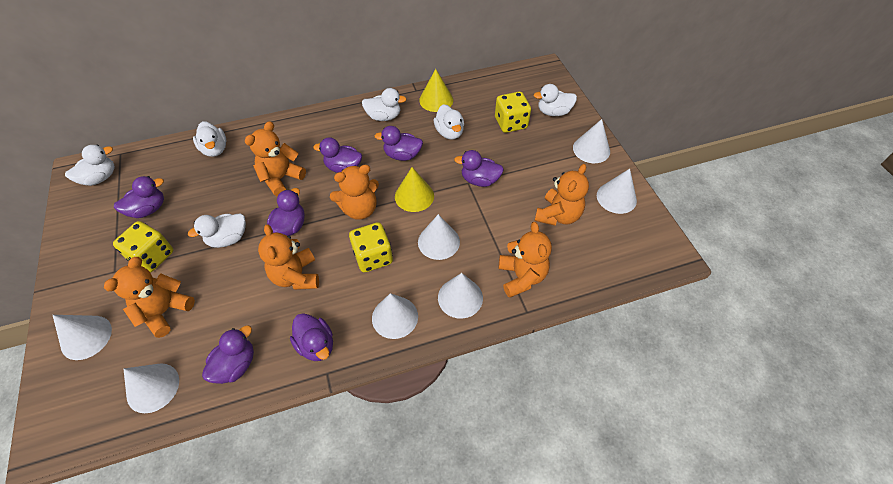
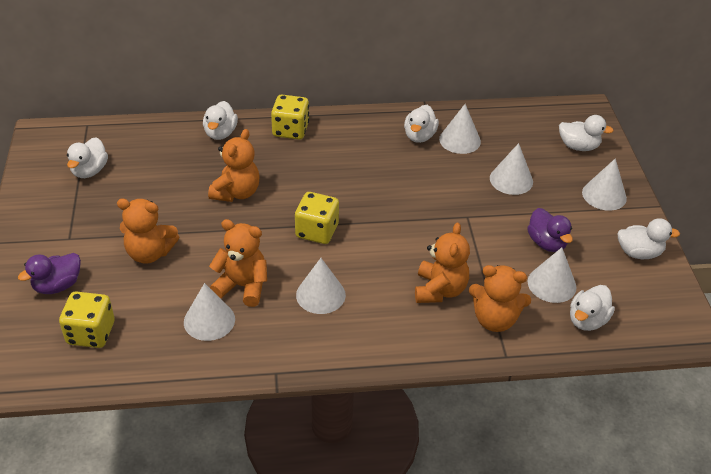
orange teddy bear: 6 -> 5
purple duck: 7 -> 2
white cone: 7 -> 6
yellow cone: 2 -> 0

